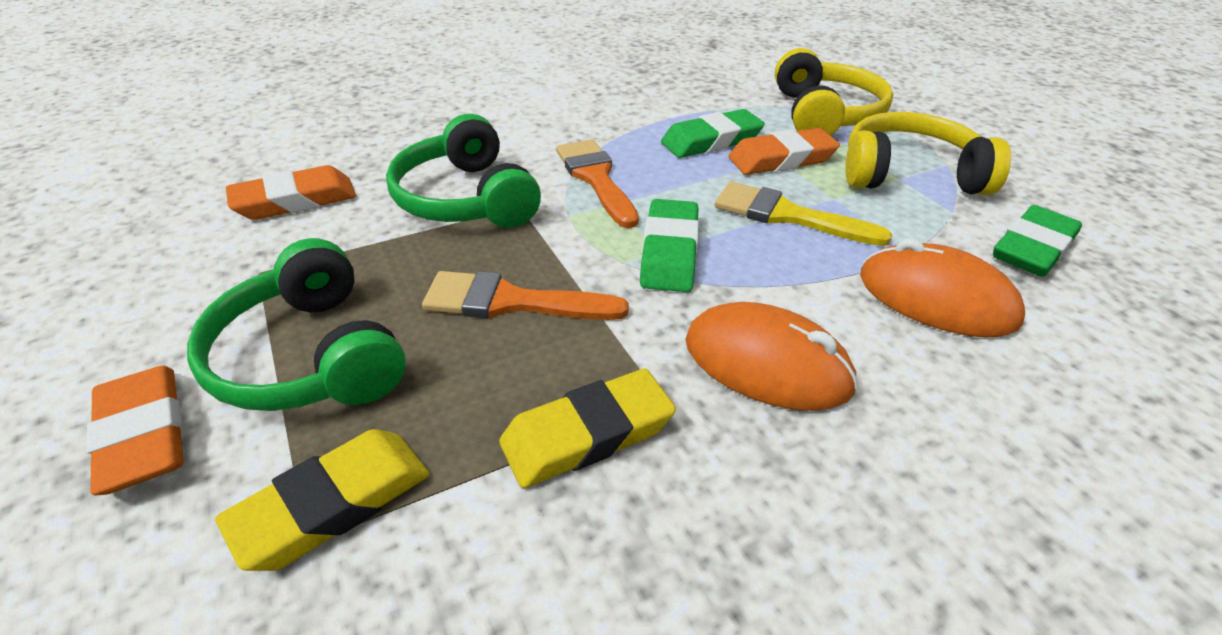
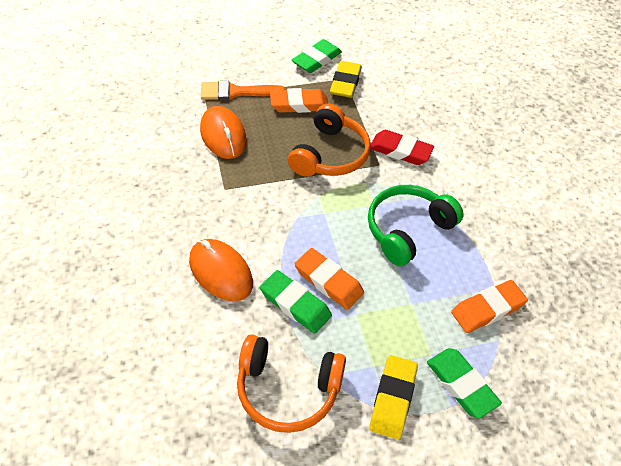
green headphones: 2 -> 1
orange brush: 2 -> 1
orange headphones: 0 -> 2
red eraser: 0 -> 1
yellow brush: 1 -> 0
yellow headphones: 2 -> 0

